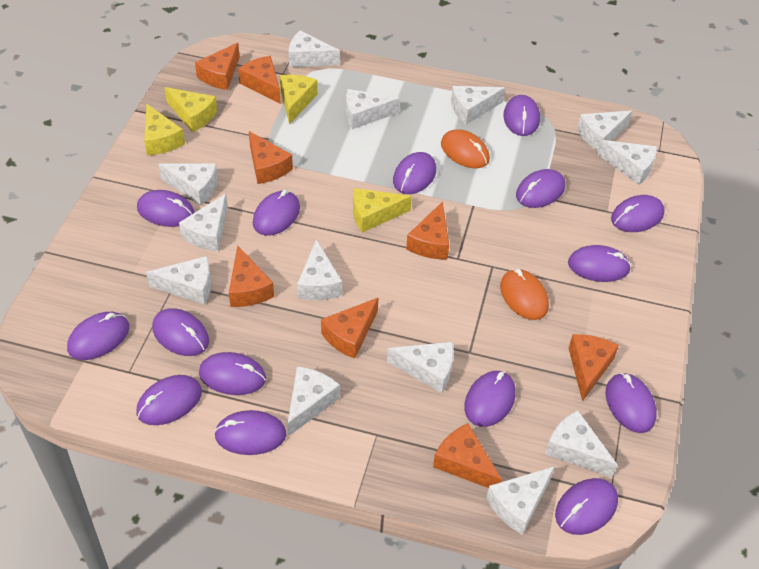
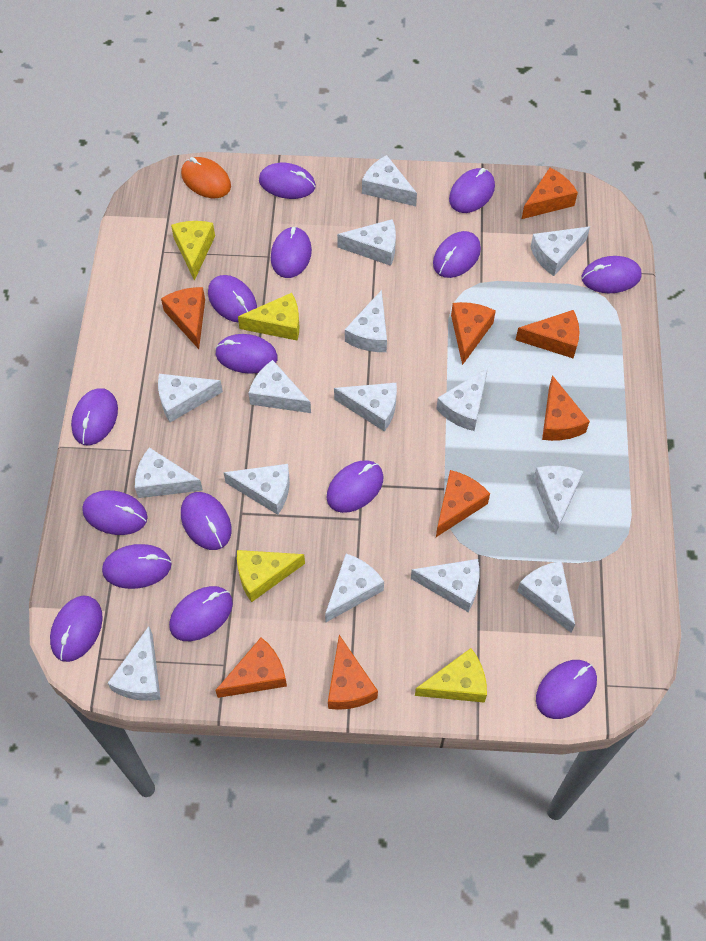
orange mouse: 2 -> 1
white cheese: 13 -> 15

